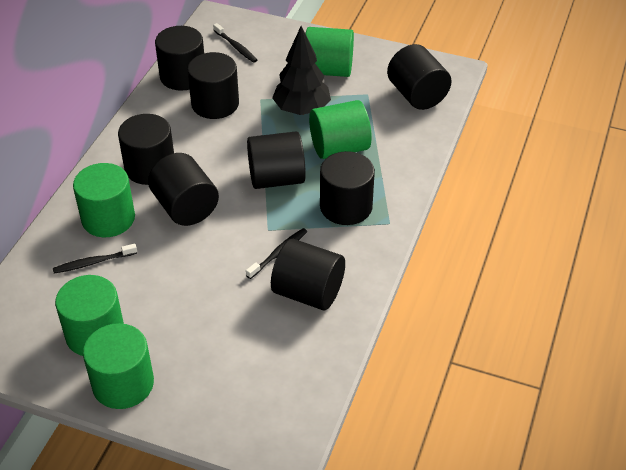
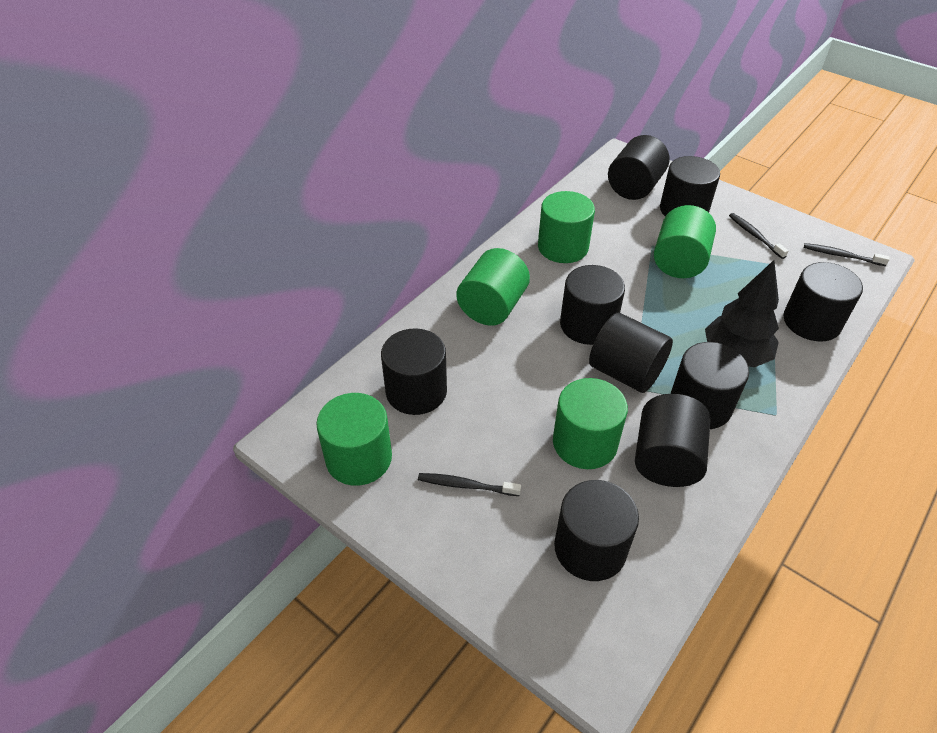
black cylinder: 8 -> 9

